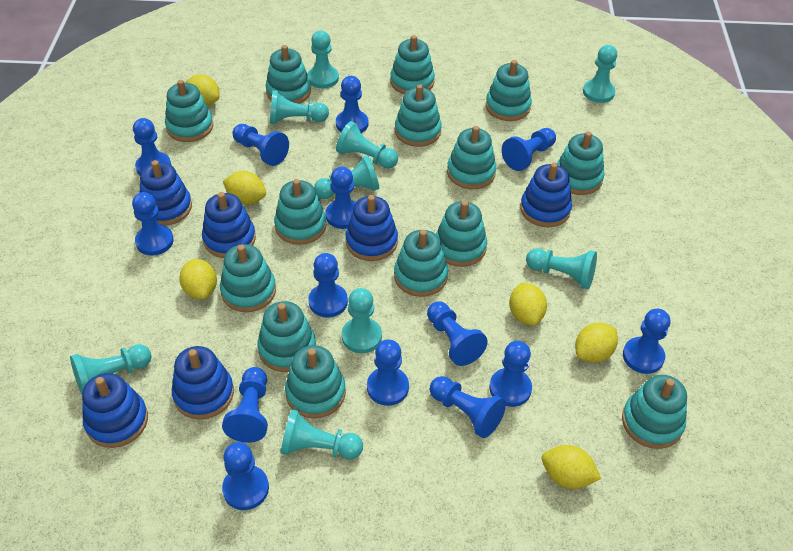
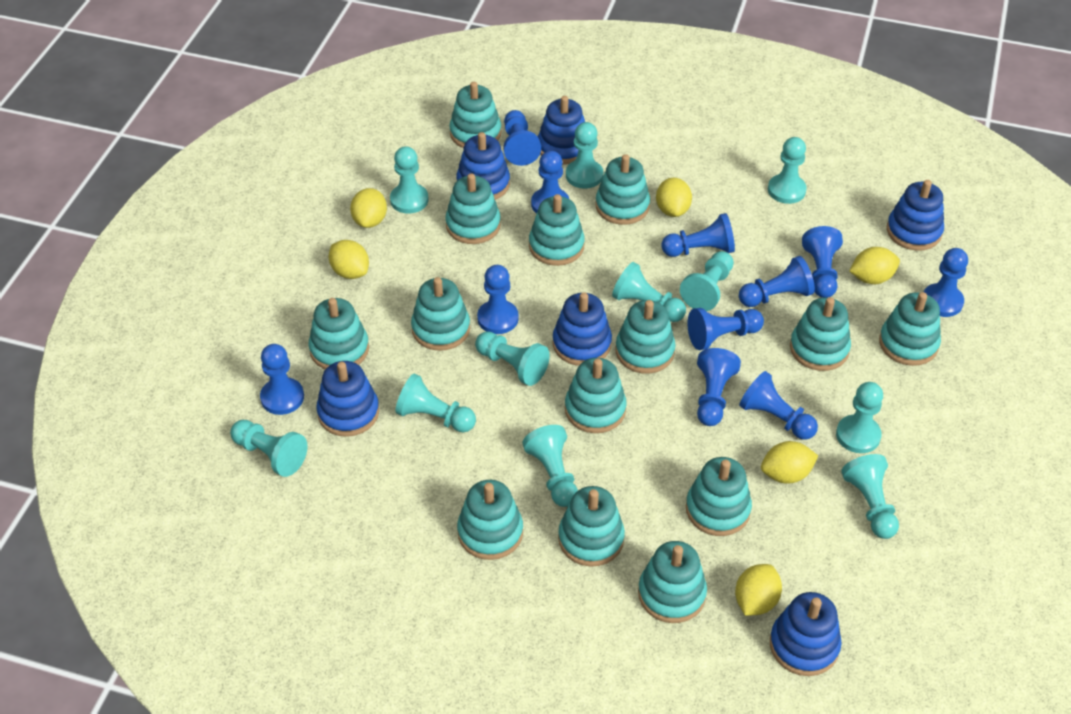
blue pawn: 14 -> 11
turquoise pawn: 9 -> 11

